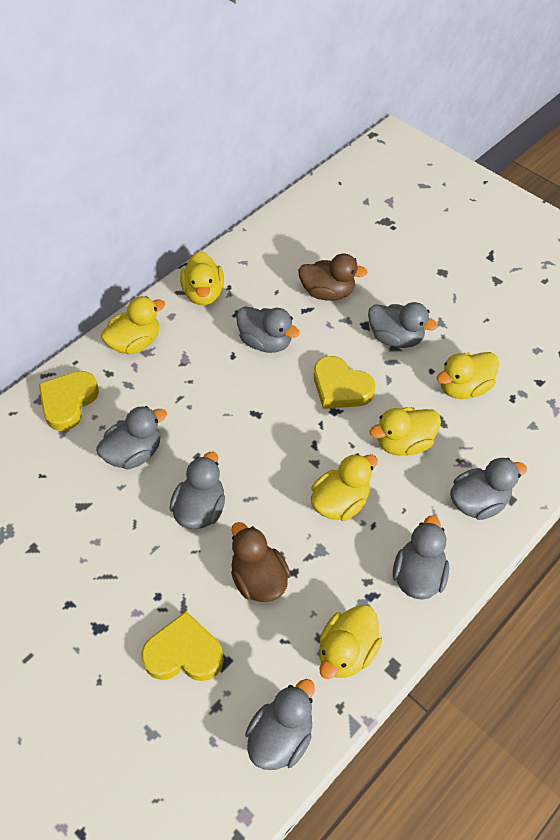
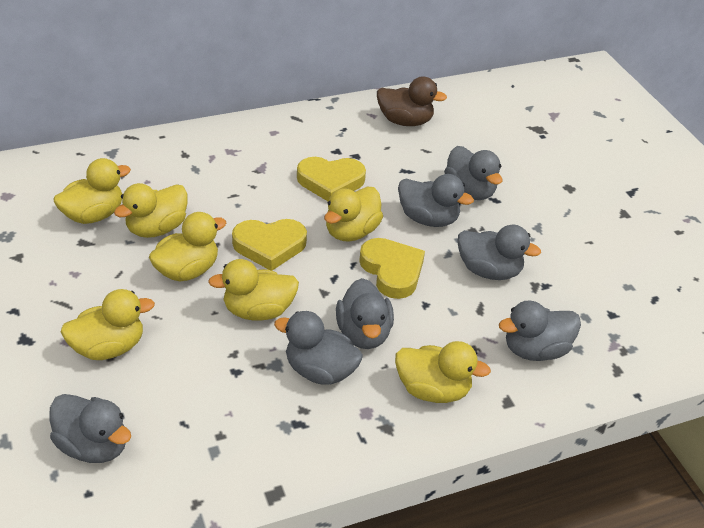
brown duck: 2 -> 1
yellow duck: 6 -> 7

